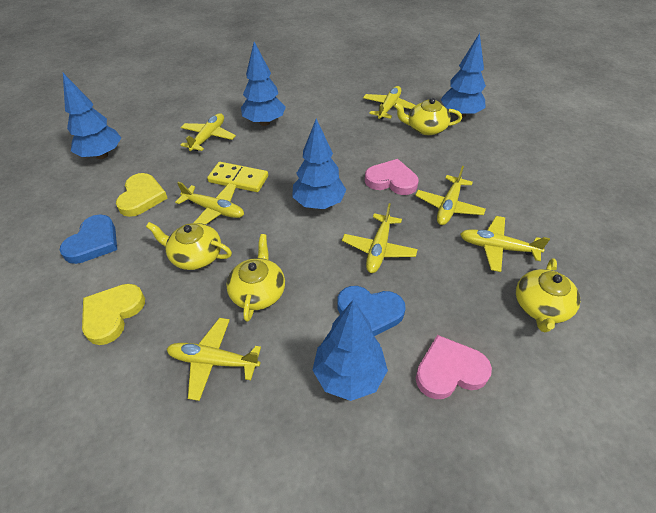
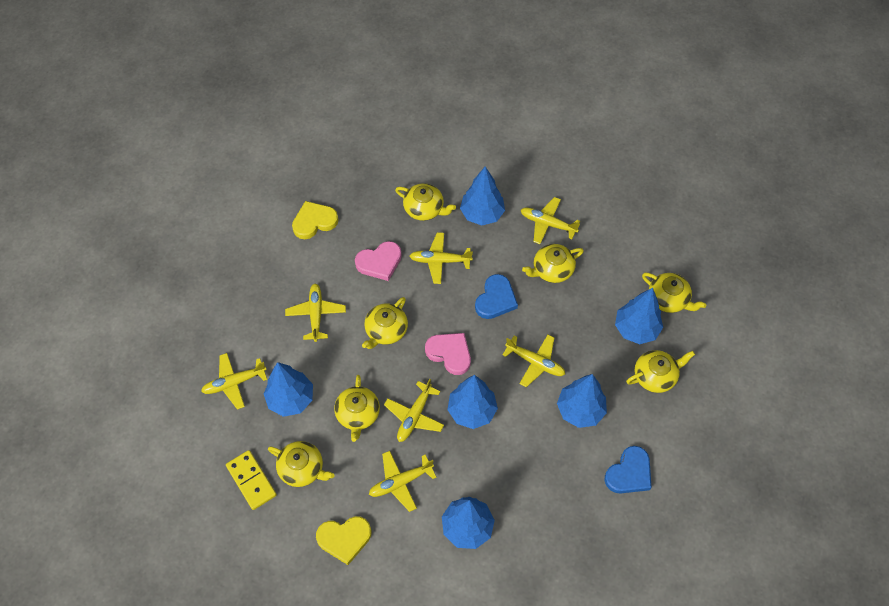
blue tree: 5 -> 6
yellow teapot: 4 -> 7

